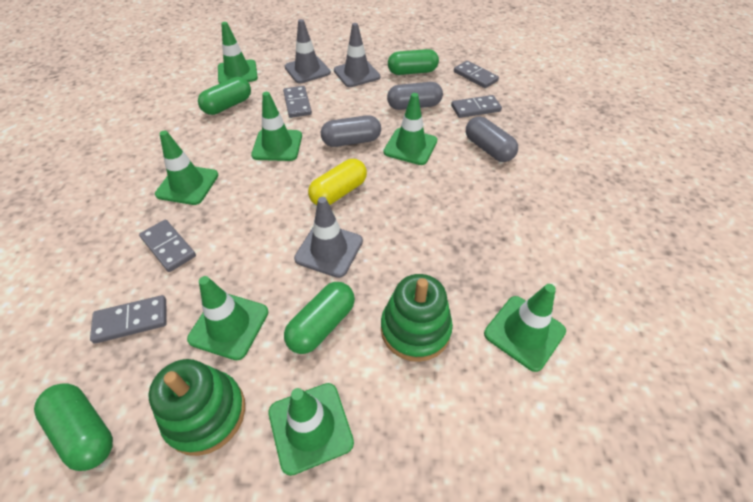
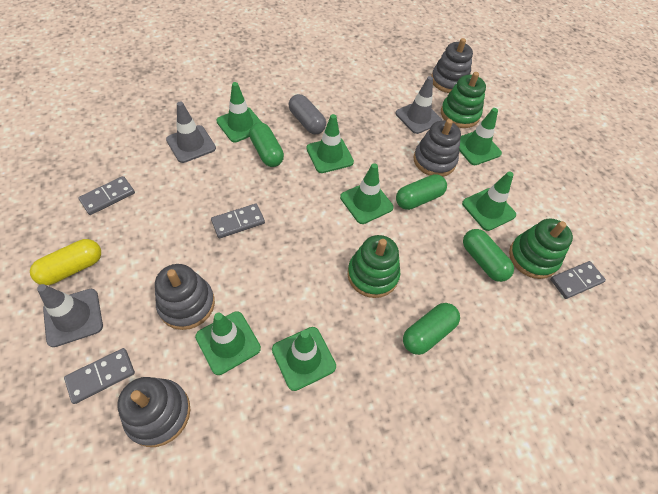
green stacking toy: 2 -> 3
grey capsule: 3 -> 1
grey domino: 5 -> 4
grey stacking toy: 0 -> 4

